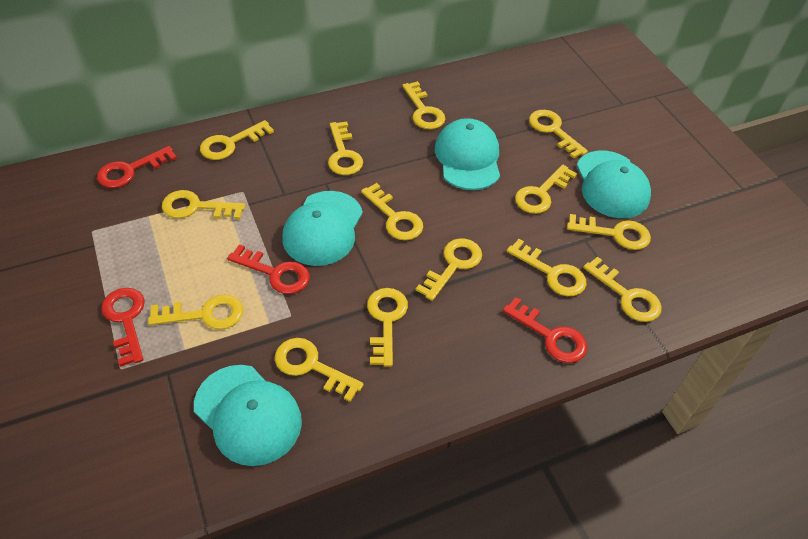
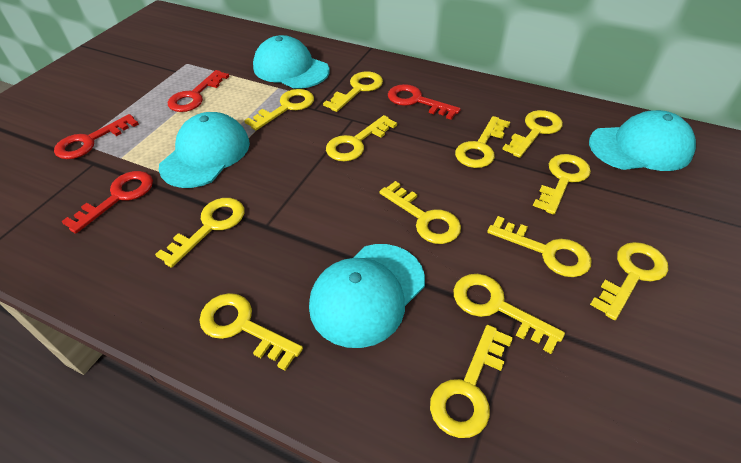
yellow key: 14 -> 13

